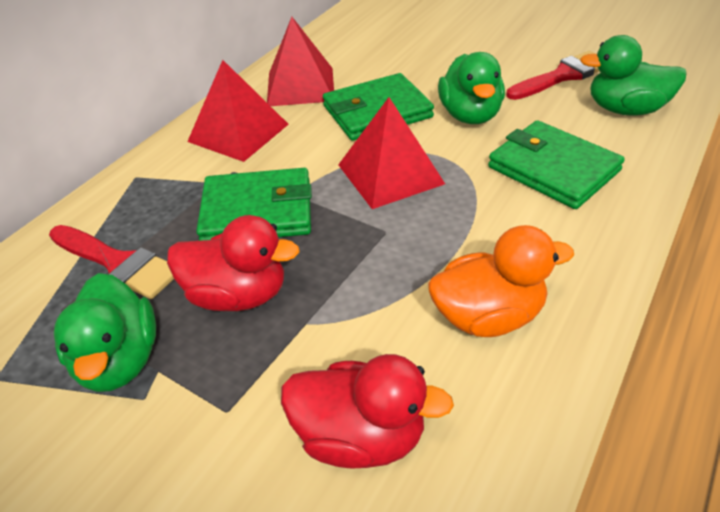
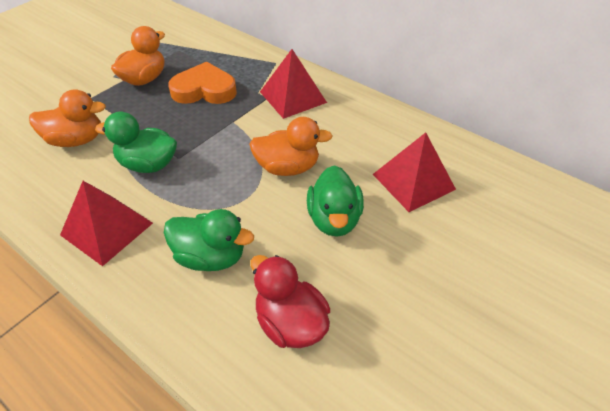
green wallet: 3 -> 0
orange duck: 1 -> 3
orange heart: 0 -> 1
red brush: 2 -> 0
red duck: 2 -> 1

